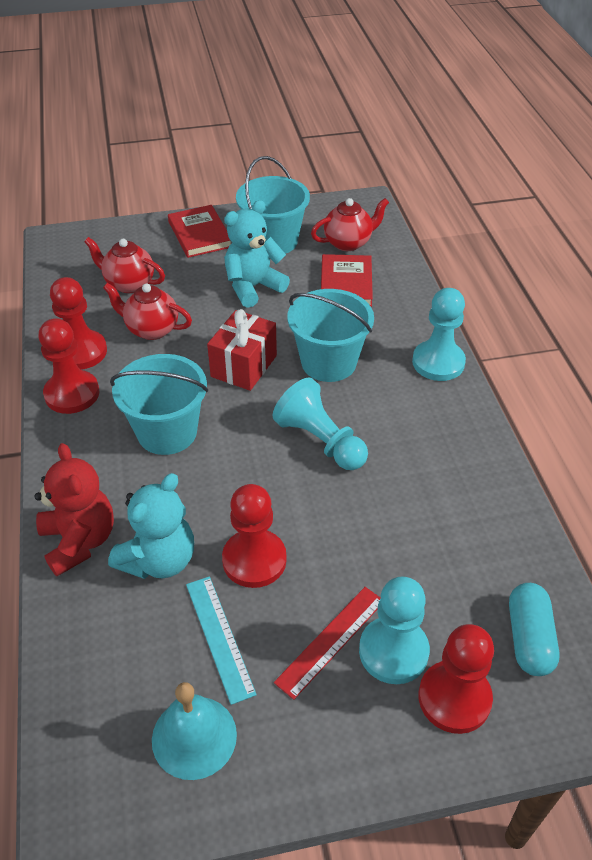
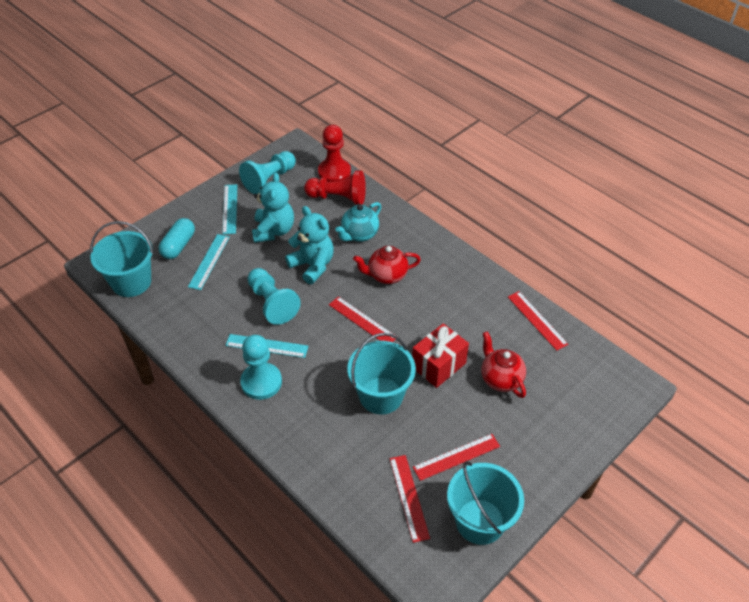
red book: 2 -> 0
red pawn: 4 -> 2
red ruler: 1 -> 4
red teapot: 3 -> 2
red teddy bear: 1 -> 0
turquoise bell: 1 -> 0
turquoise ruler: 1 -> 3
turquoise teapot: 0 -> 1

